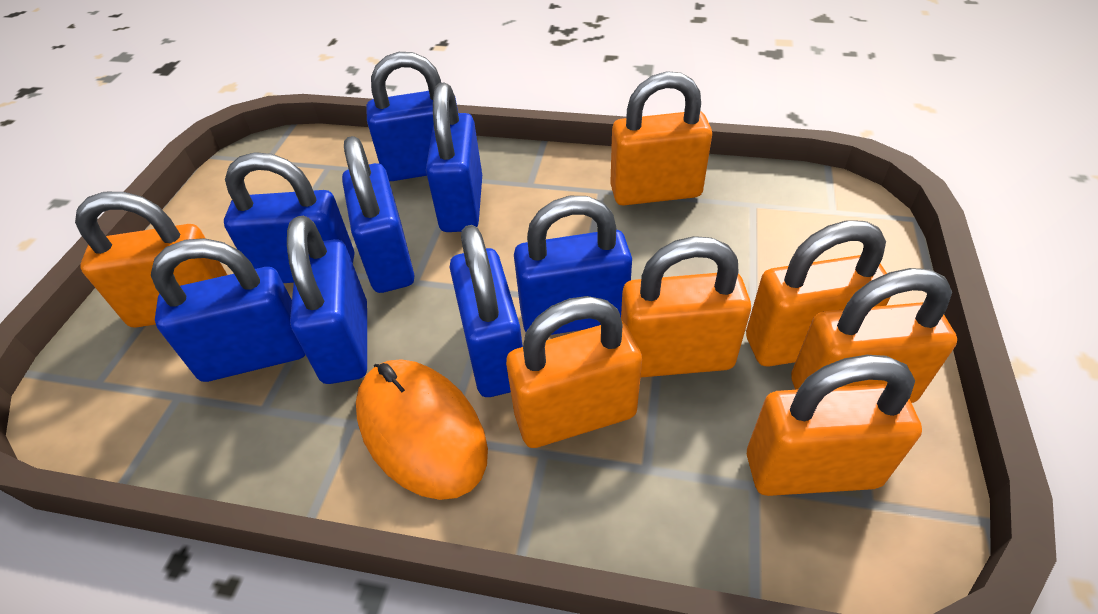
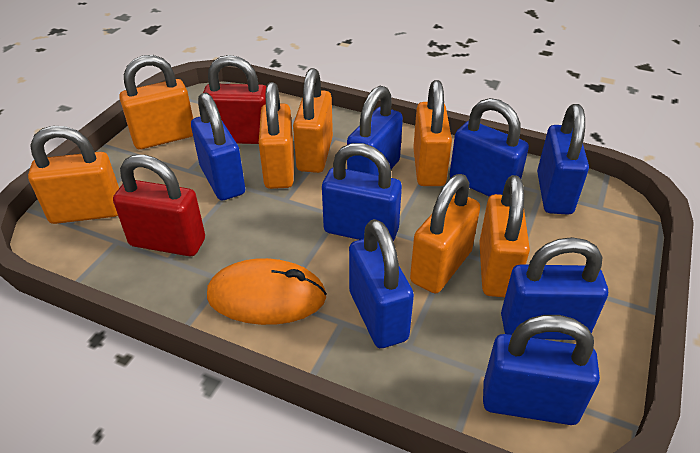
red padlock: 0 -> 2

